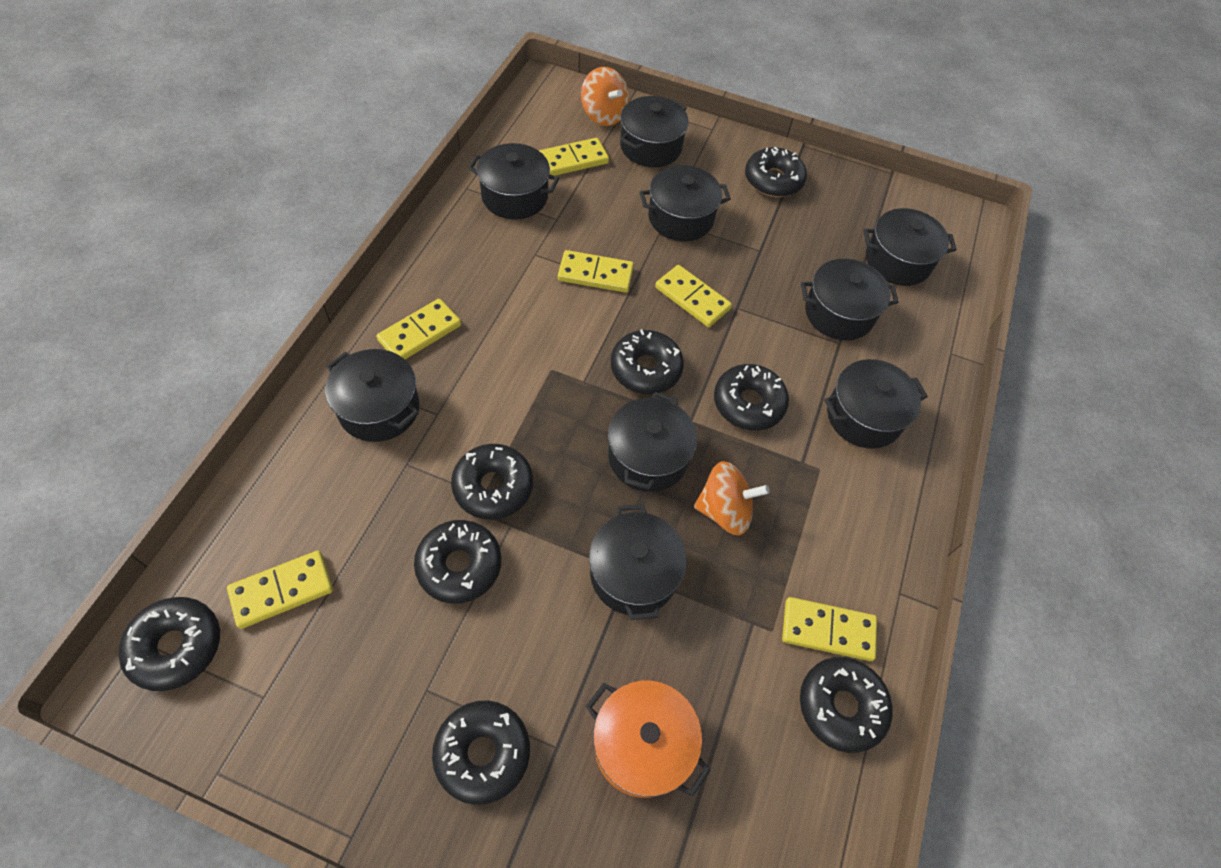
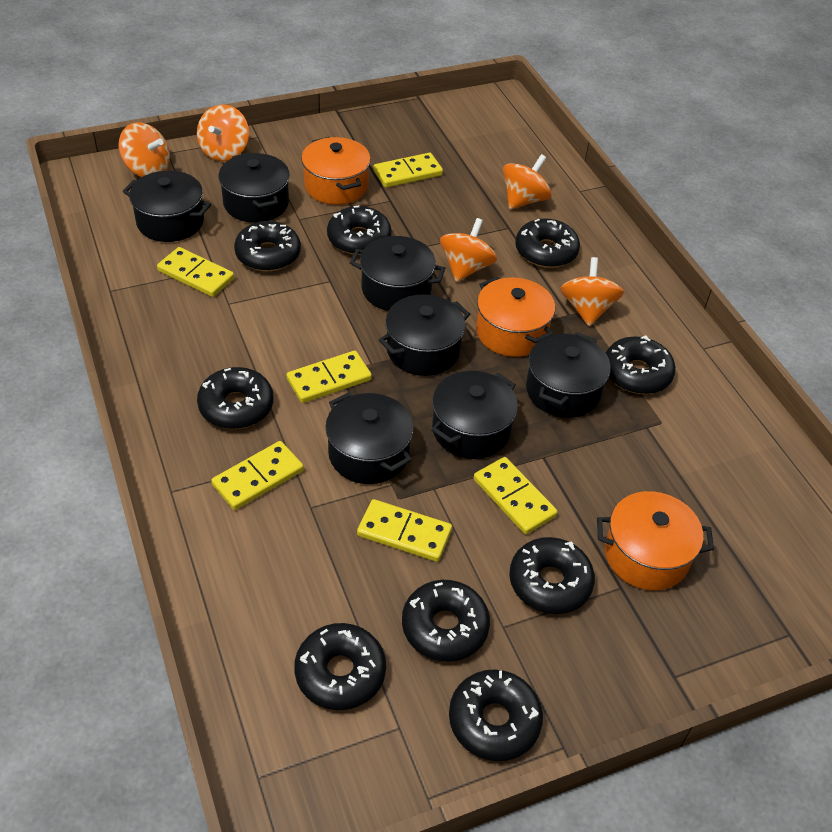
black donut: 8 -> 9
black pot: 9 -> 7
orange pot: 1 -> 3
orange spinning top: 2 -> 5

